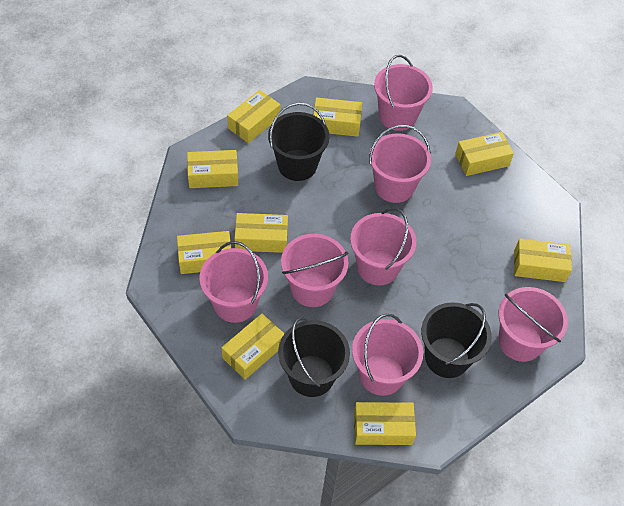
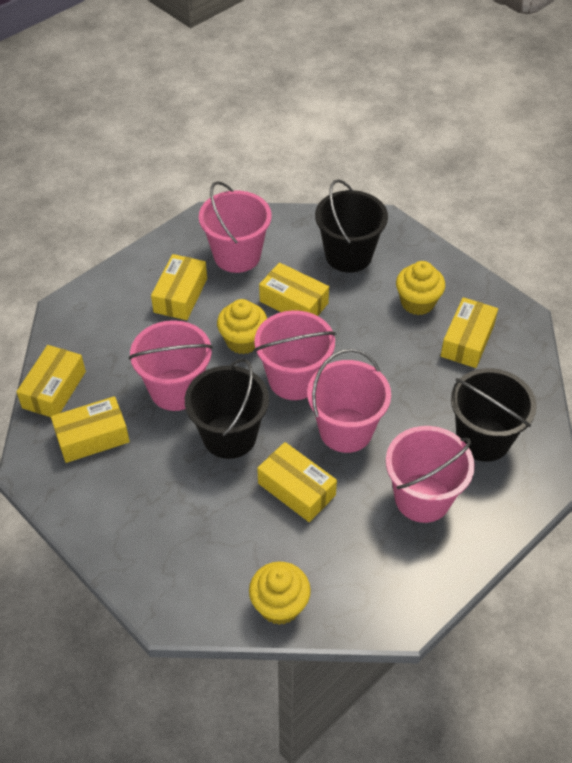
pink bucket: 7 -> 5
yellow box: 9 -> 6
yellow cupcake: 0 -> 3

